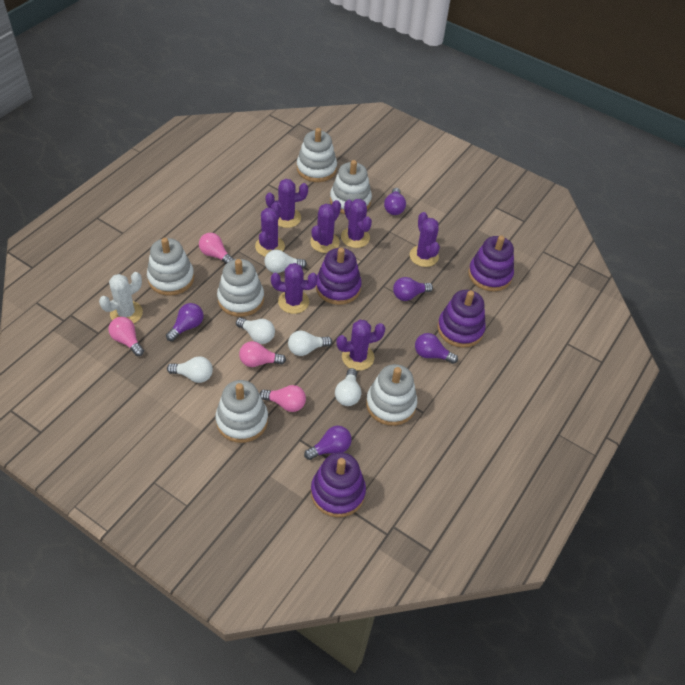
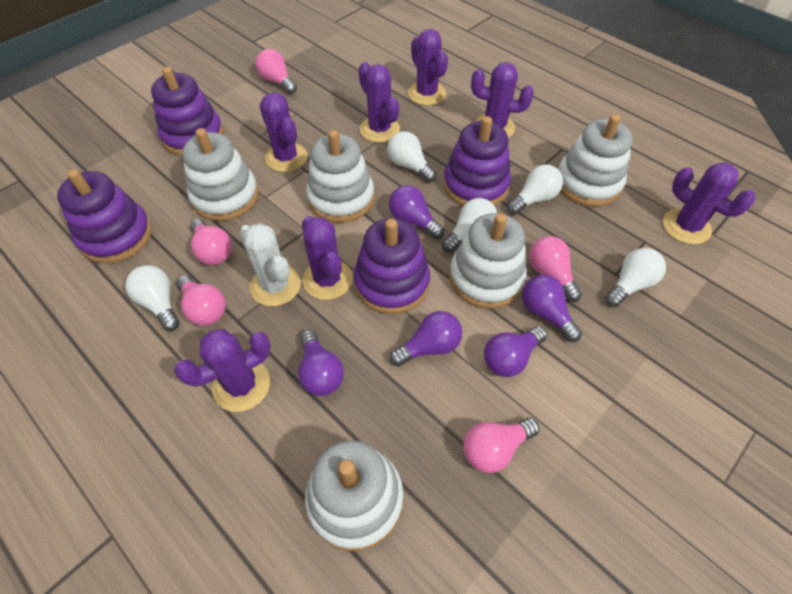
pink light bulb: 4 -> 5
white stacking toy: 6 -> 5

